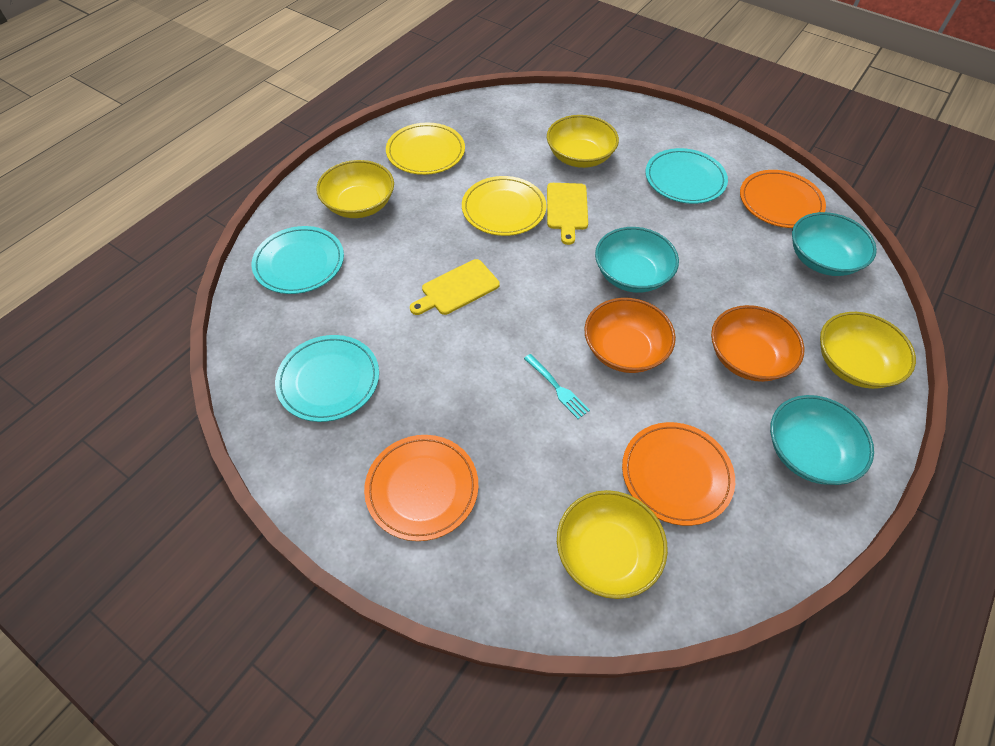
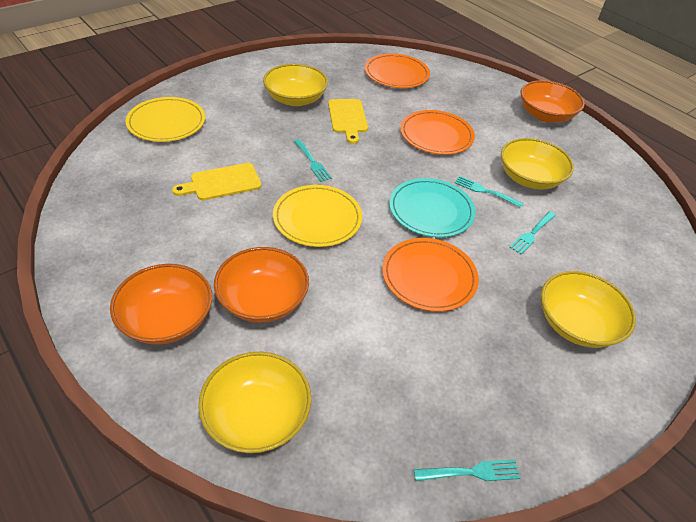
orange bowl: 2 -> 3
turquoise bowl: 3 -> 0
turquoise fork: 1 -> 4
turquoise plate: 3 -> 1

